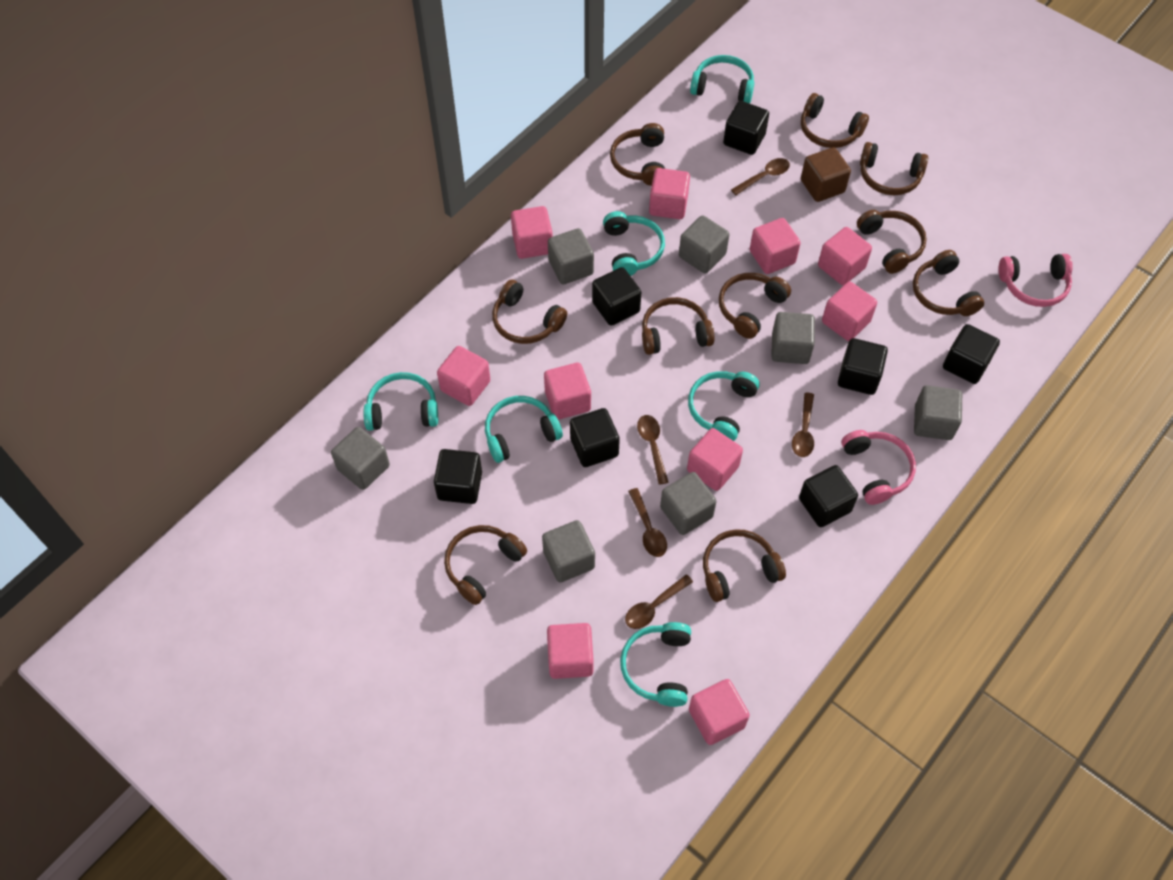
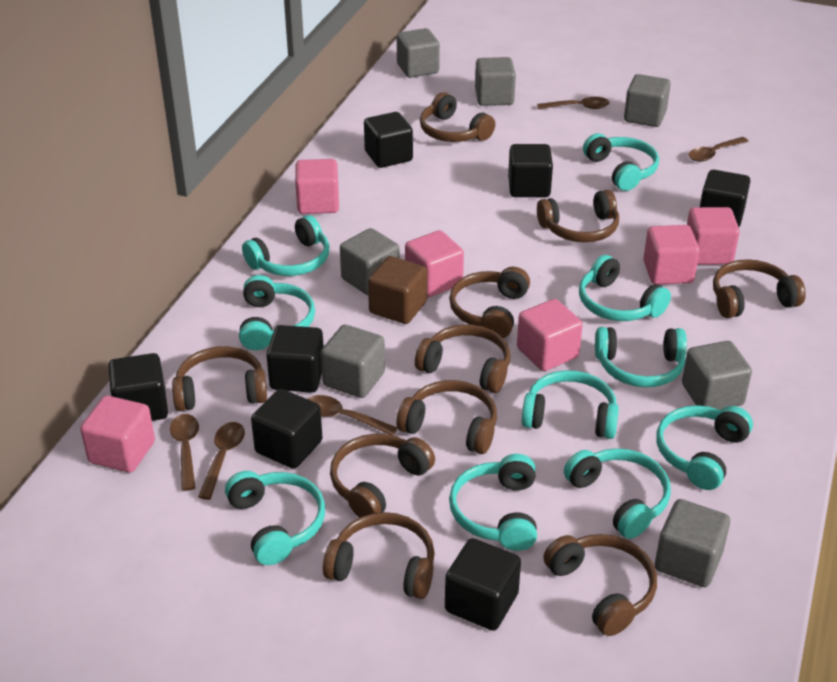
pink cube: 10 -> 6
pink headphones: 2 -> 0
turquoise headphones: 6 -> 10

